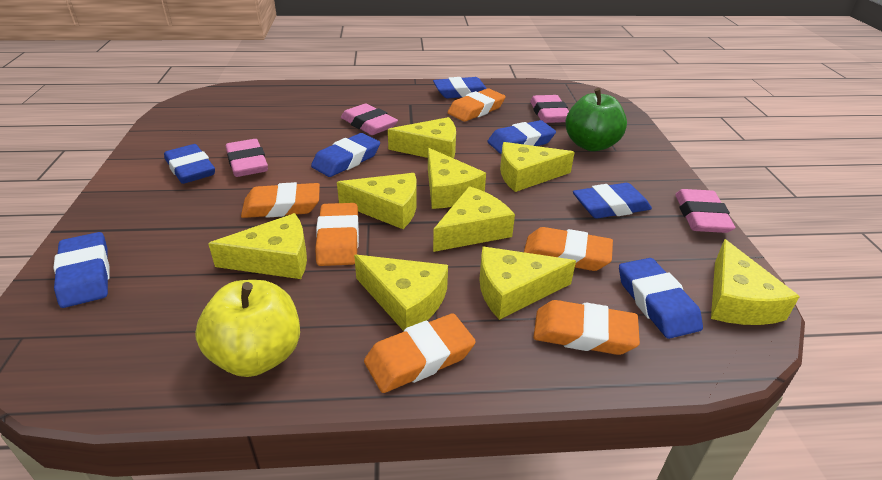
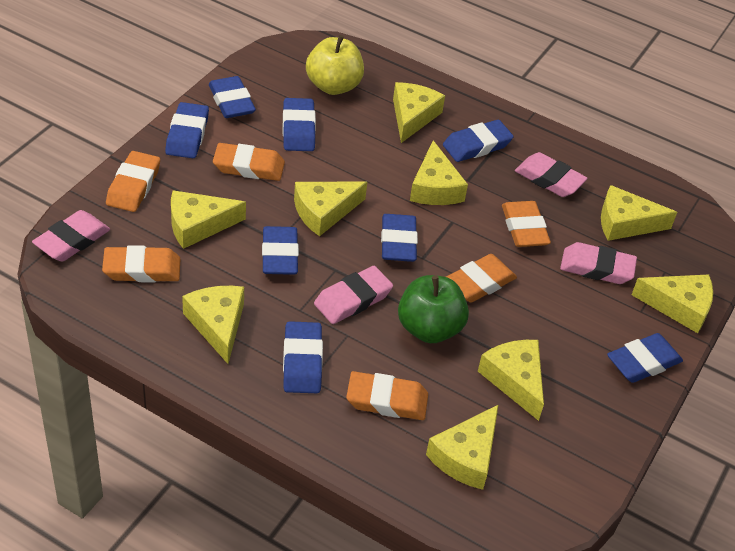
blue eraser: 7 -> 8

